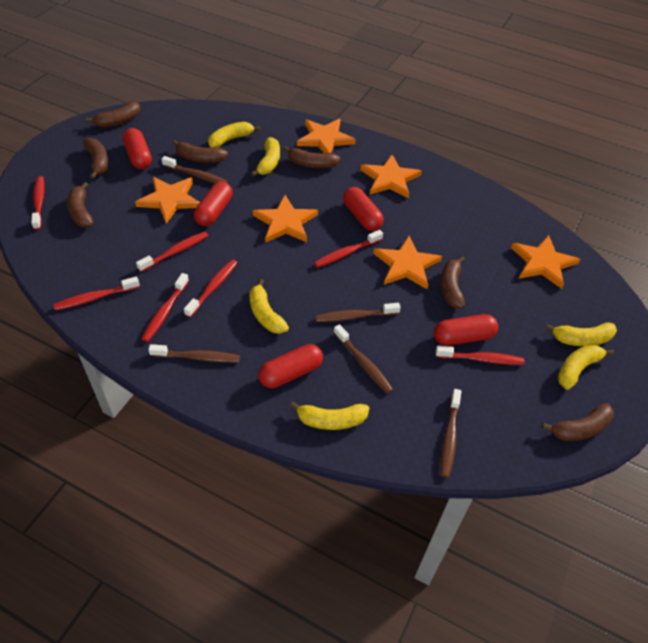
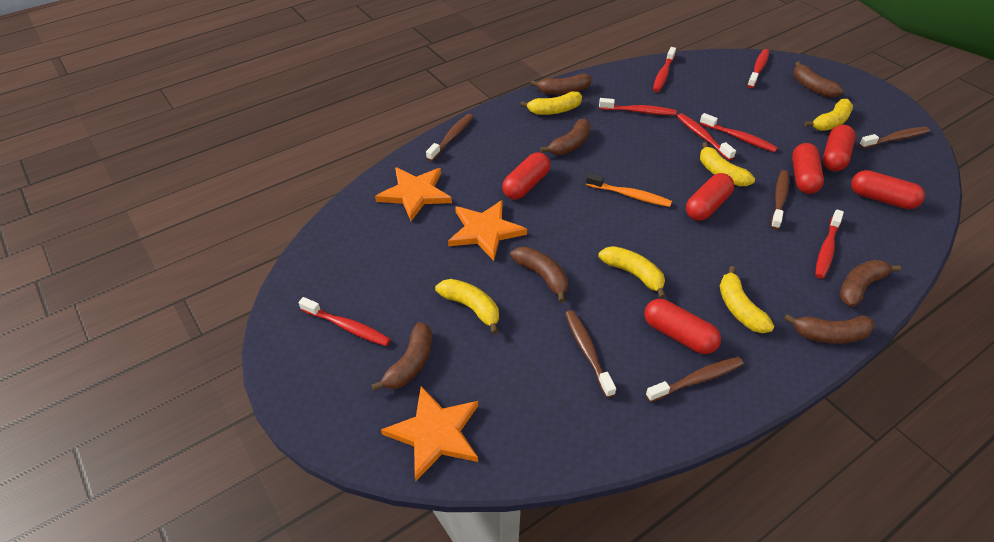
orange star: 6 -> 3
orange toothbrush: 0 -> 1
red capsule: 5 -> 6

